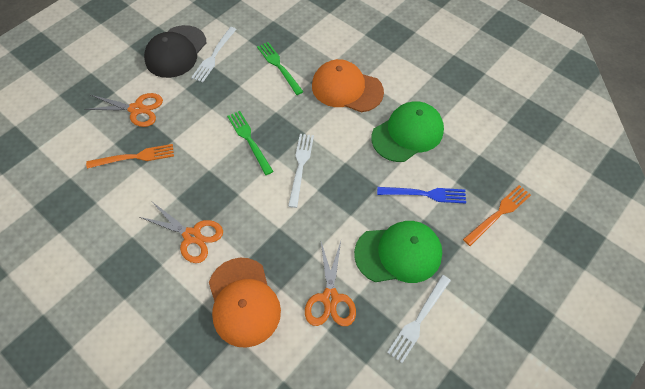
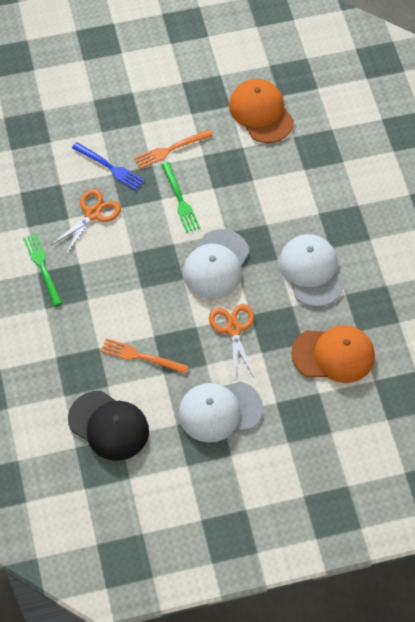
green cap: 2 -> 0
orange scissors: 3 -> 2
white cap: 0 -> 3
white fork: 3 -> 0

